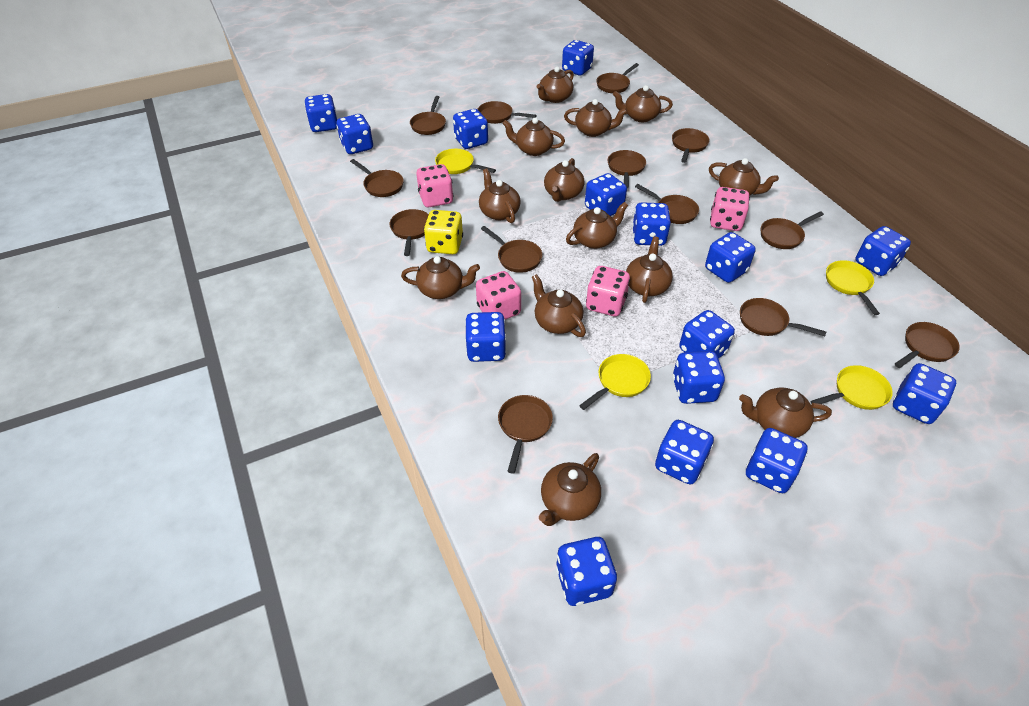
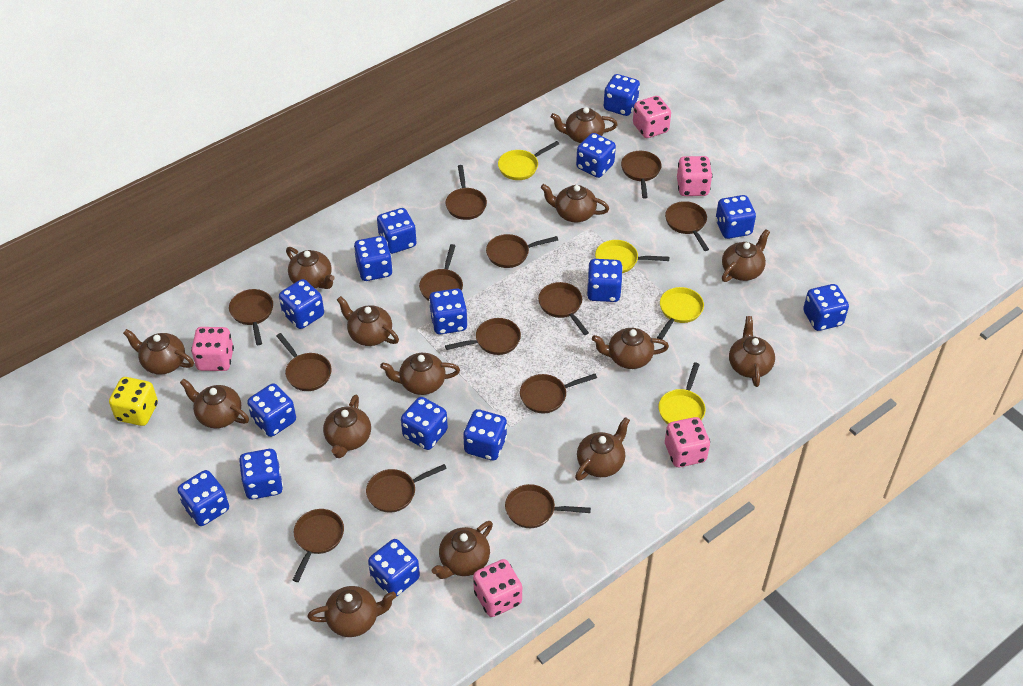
brown teapot: 13 -> 14
pink dice: 4 -> 5

